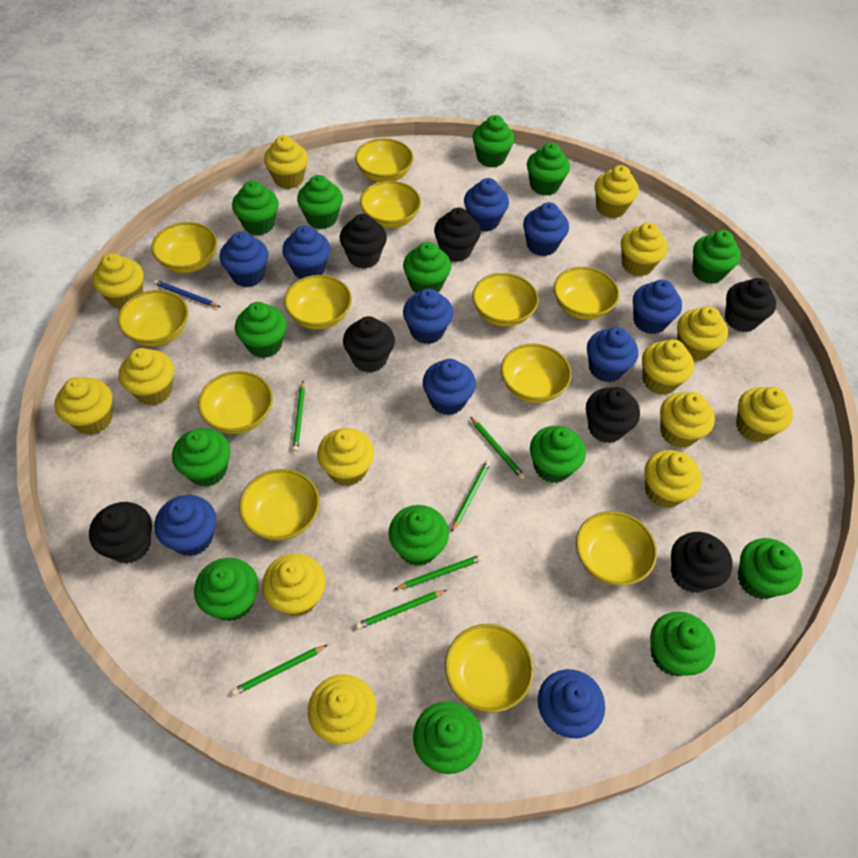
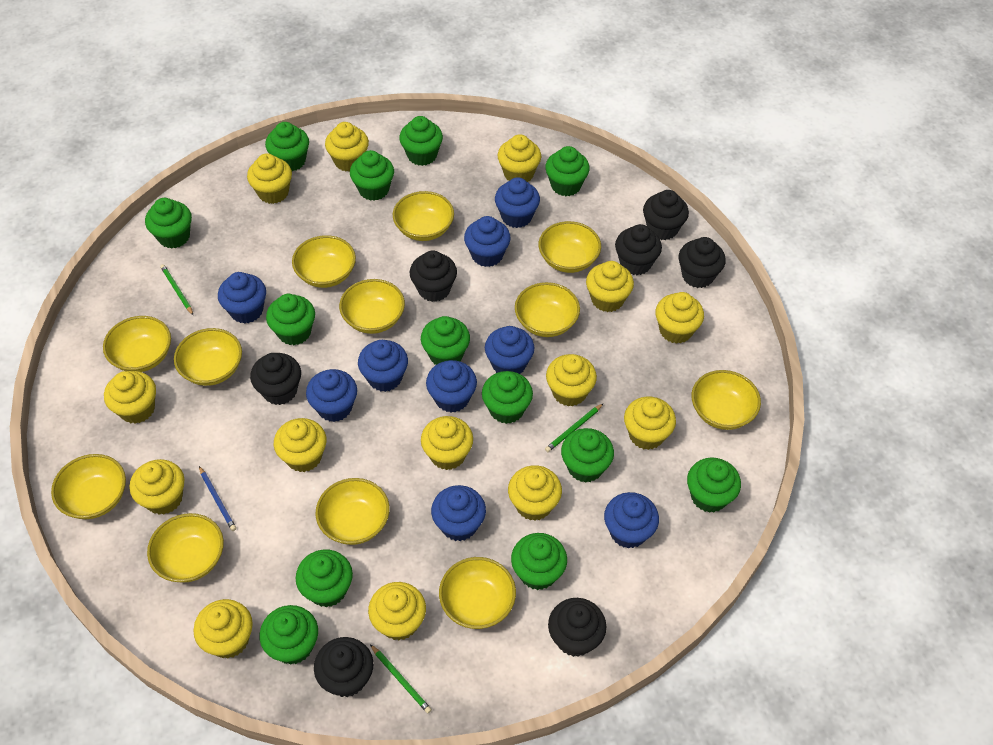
blue cupcake: 10 -> 9
green cupcake: 14 -> 13
green pencil: 6 -> 3

